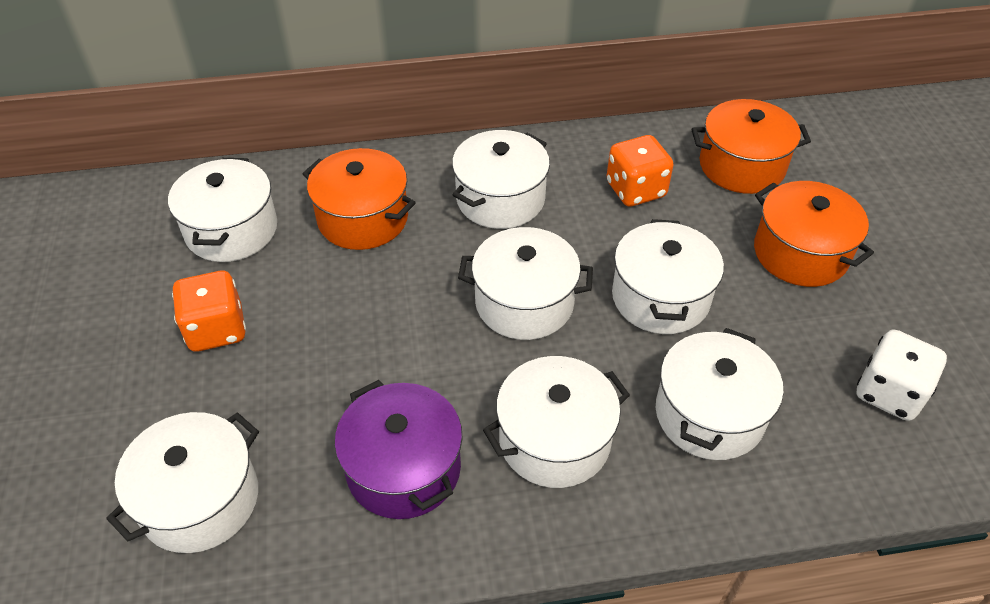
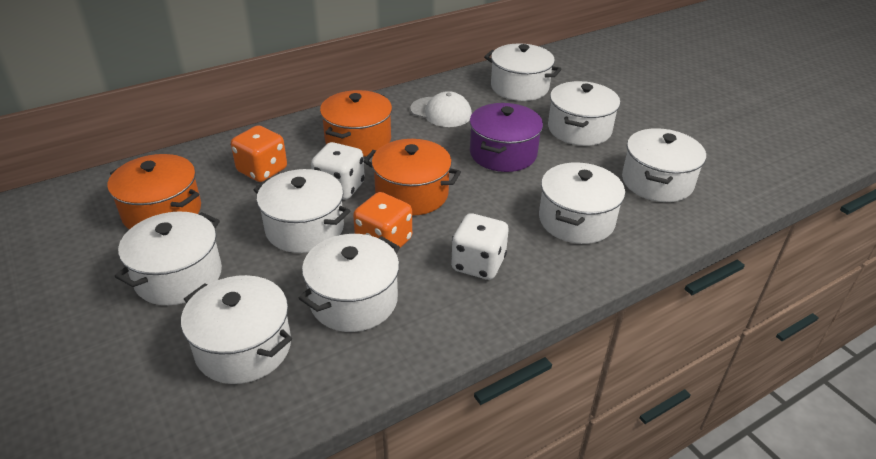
white cap: 0 -> 1
white dice: 1 -> 2
white pot: 7 -> 8

